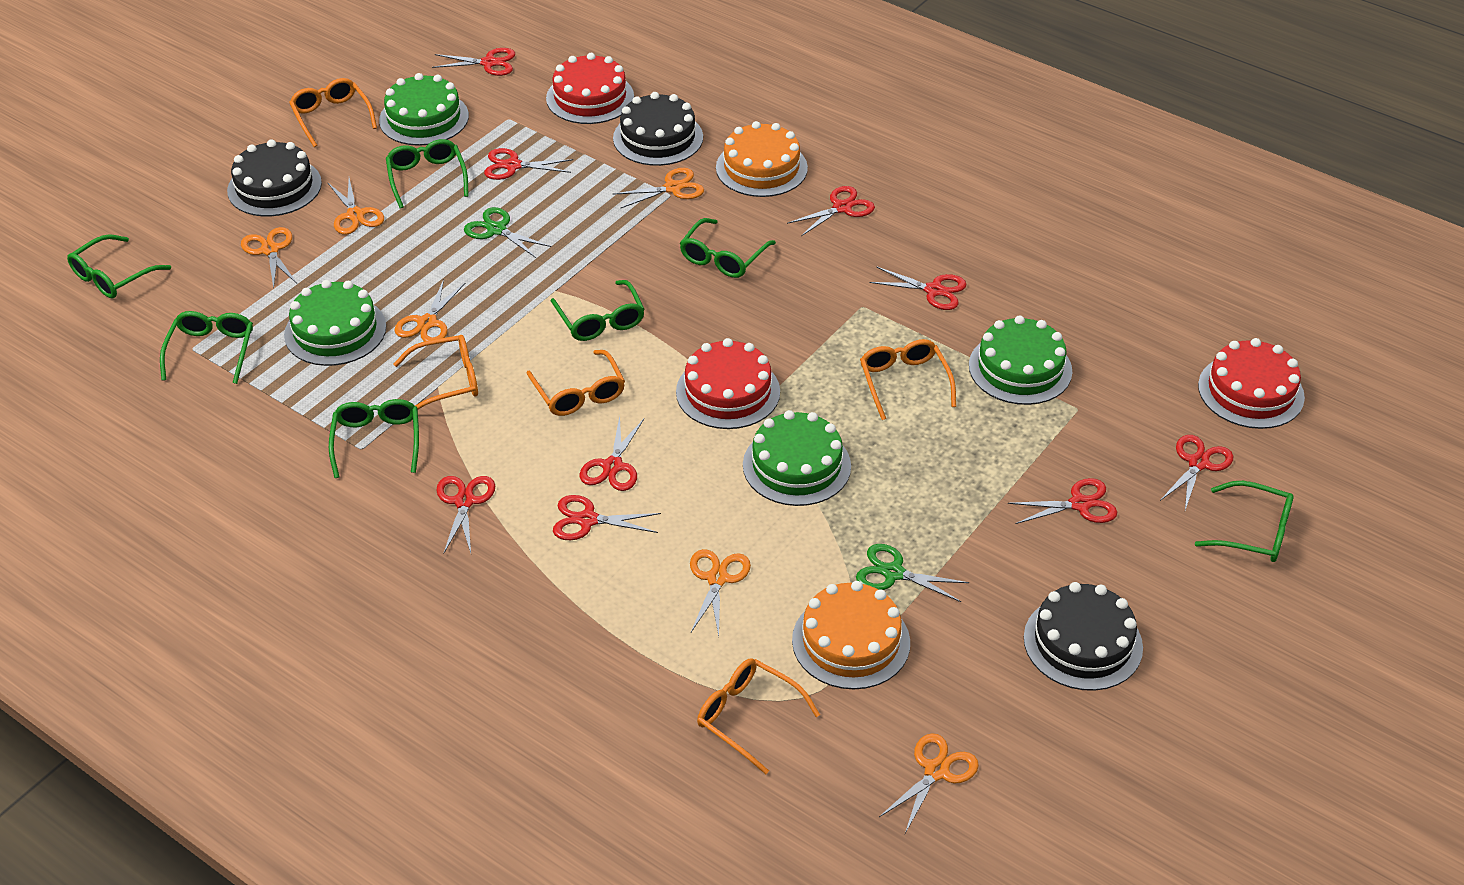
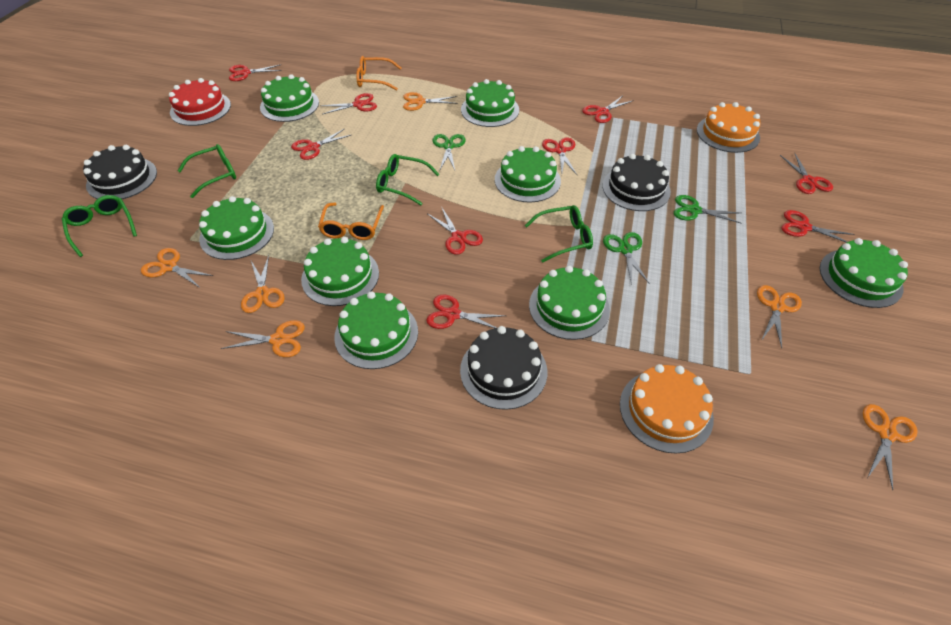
green cake: 4 -> 8
green glasses: 7 -> 4
green scissors: 2 -> 3
orange glasses: 5 -> 2
red cake: 3 -> 1

